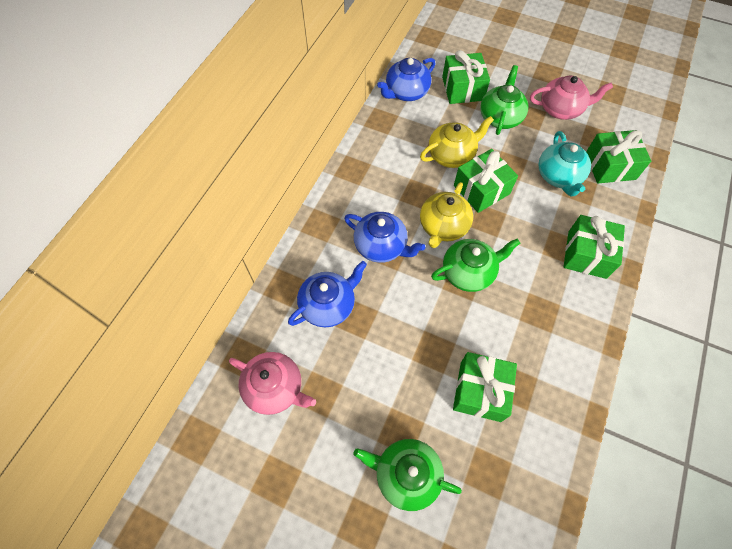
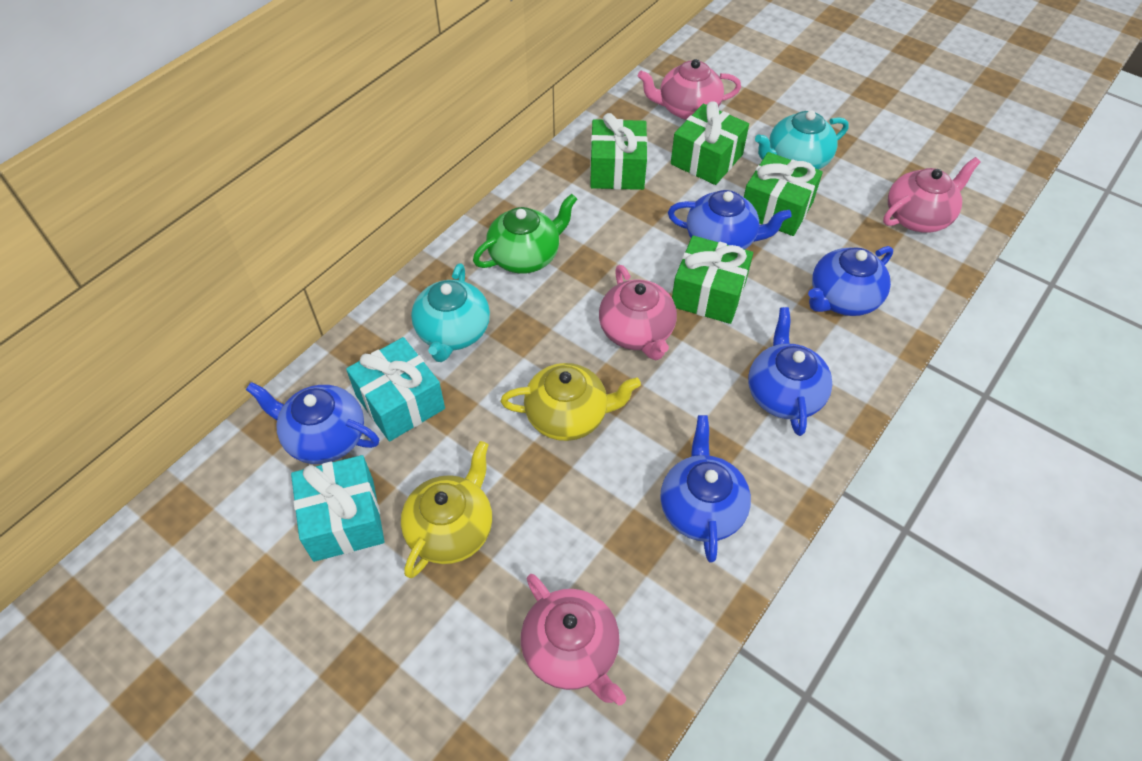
blue teapot: 3 -> 5
green gift: 5 -> 4
green teapot: 3 -> 1
pink teapot: 2 -> 4
turquoise gift: 0 -> 2
turquoise teapot: 1 -> 2

